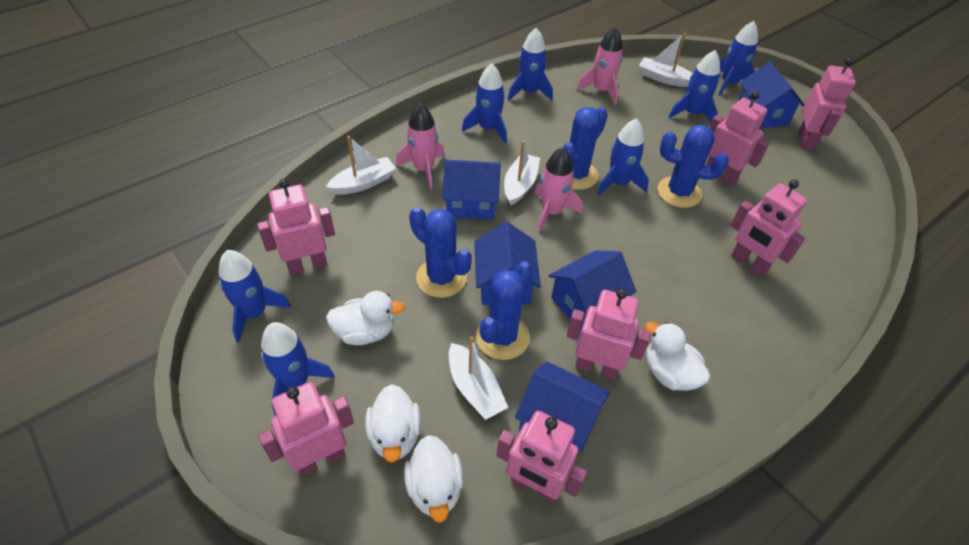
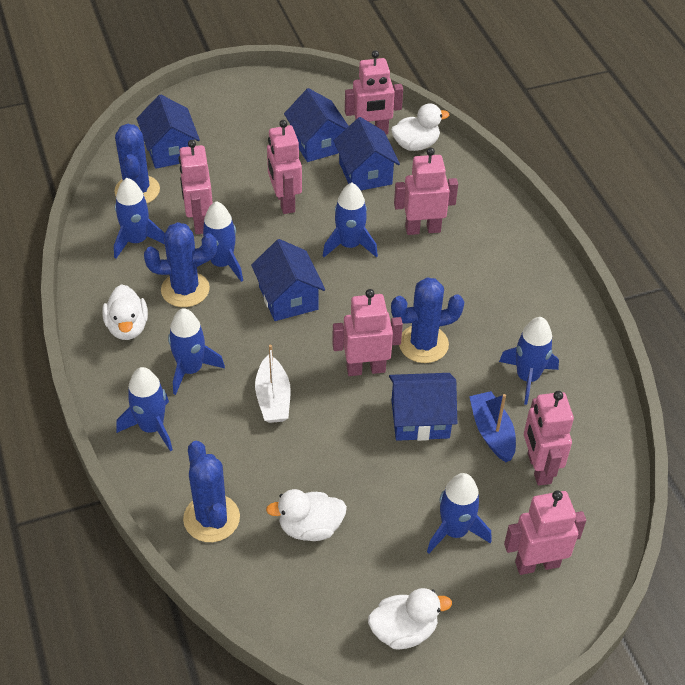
blue boat: 0 -> 1
pink rocket: 3 -> 0
white boat: 4 -> 1

